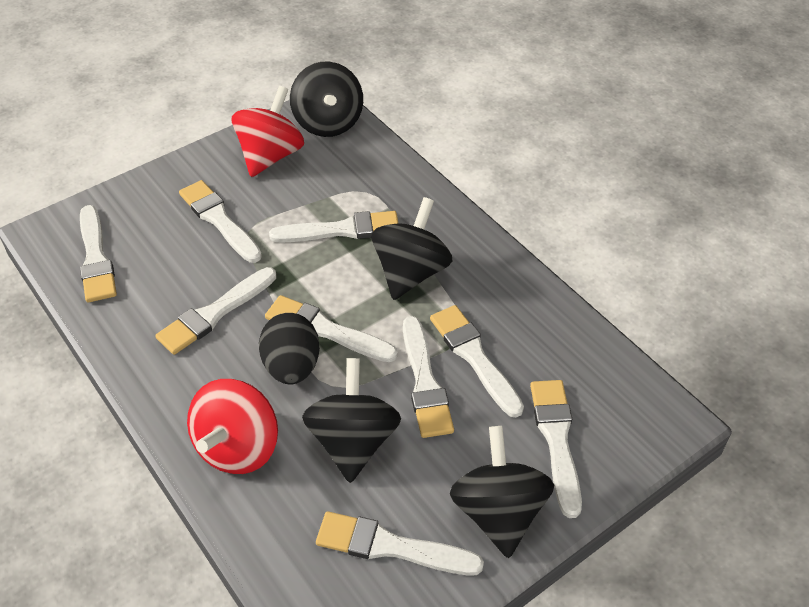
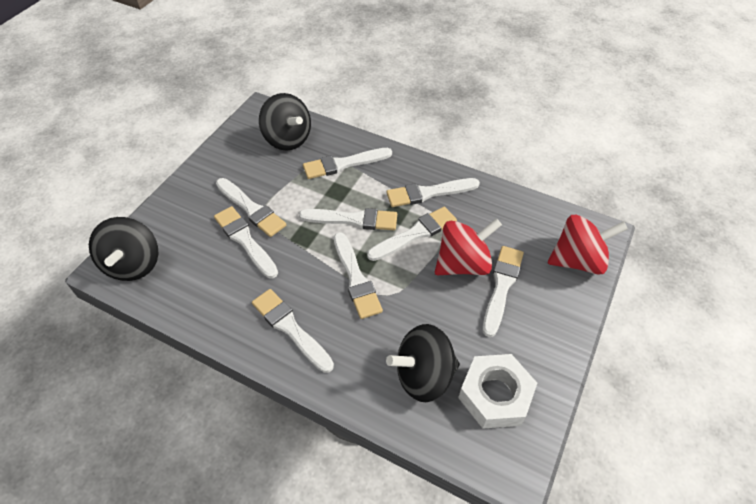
black egg: 1 -> 0
black spinning top: 4 -> 3
white nut: 0 -> 1

